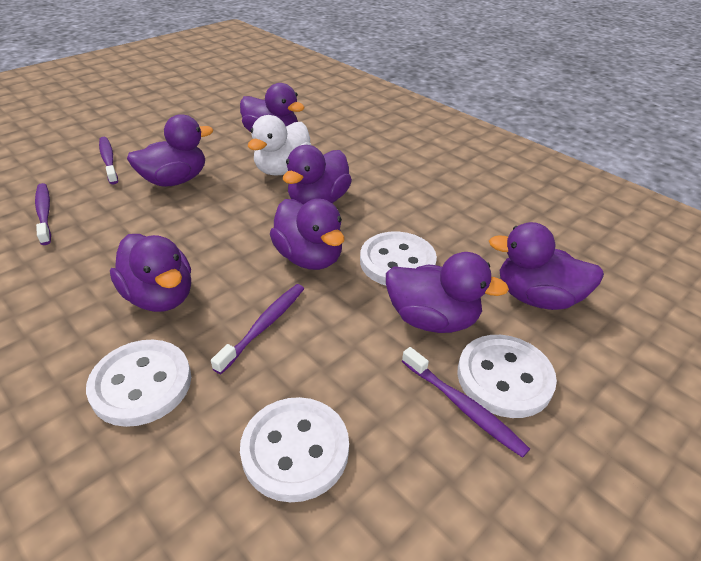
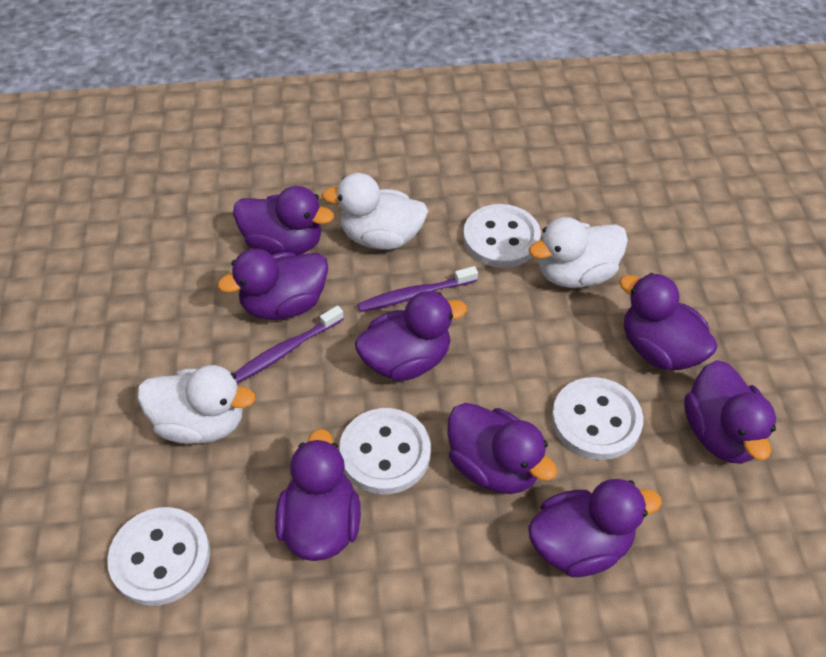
purple duck: 7 -> 8
purple toothbrush: 4 -> 2
white duck: 1 -> 3

